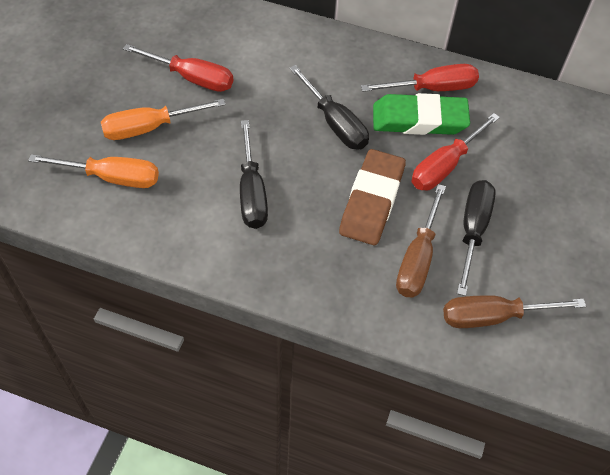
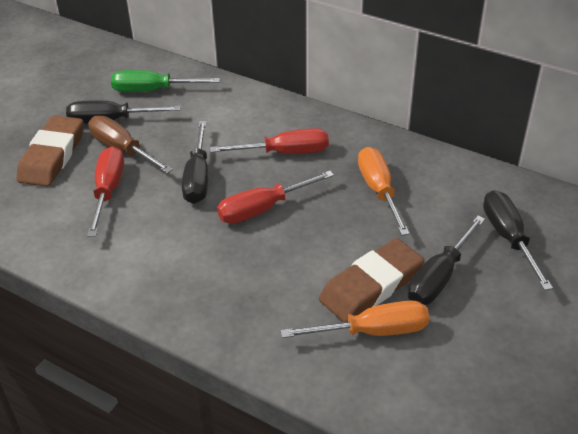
black screwdriver: 3 -> 4
brown eraser: 1 -> 2
brown screwdriver: 2 -> 1
green eraser: 1 -> 0
green screwdriver: 0 -> 1

